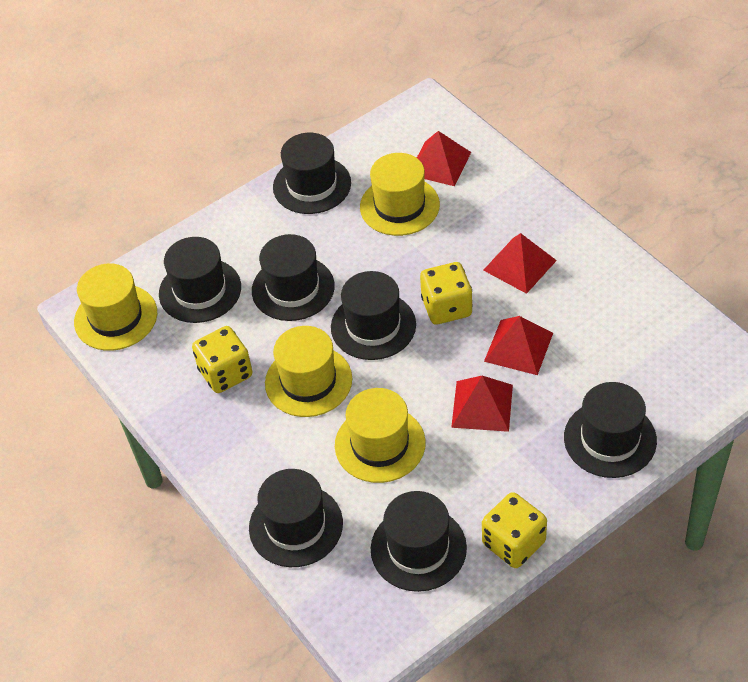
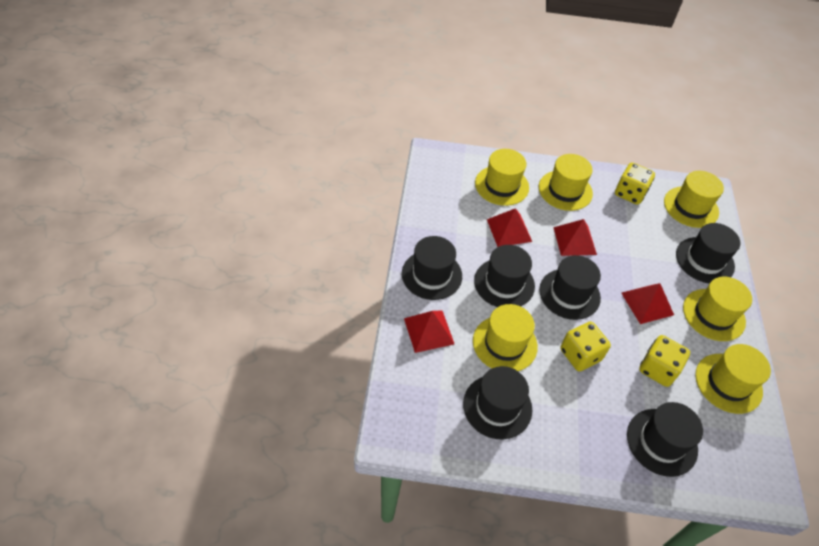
black hat: 7 -> 6
yellow hat: 4 -> 6

